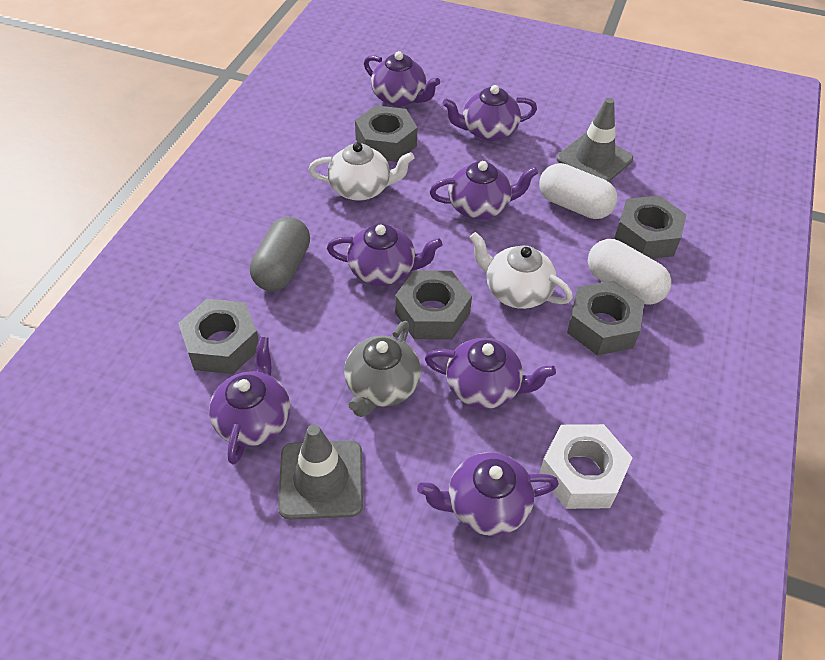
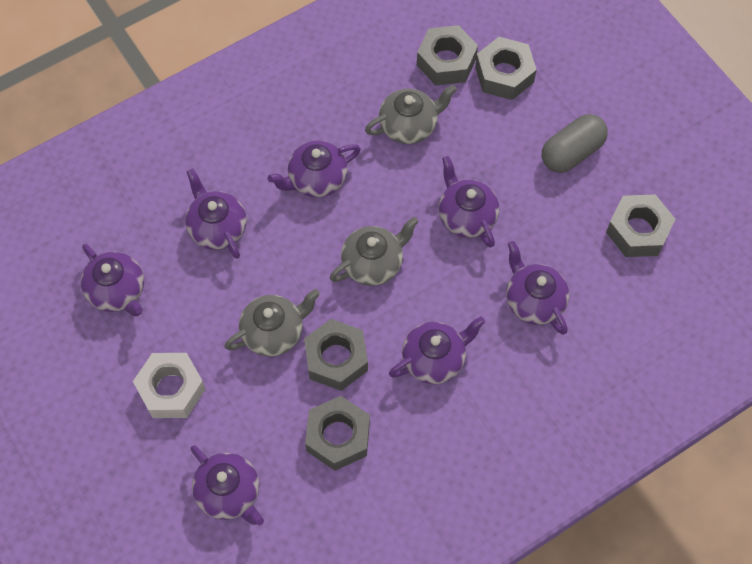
grey teapot: 1 -> 3
grey traffic cone: 2 -> 0
white capsule: 2 -> 0
white teapot: 2 -> 0

